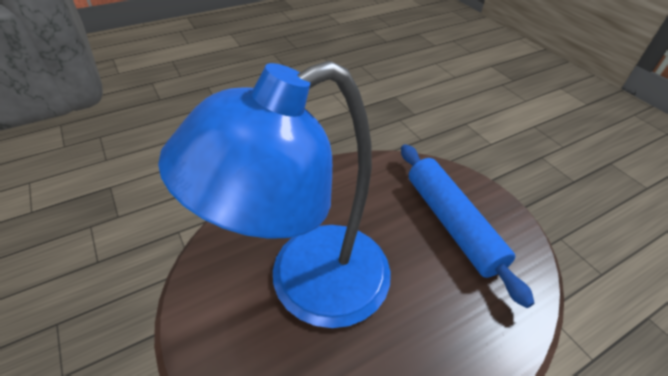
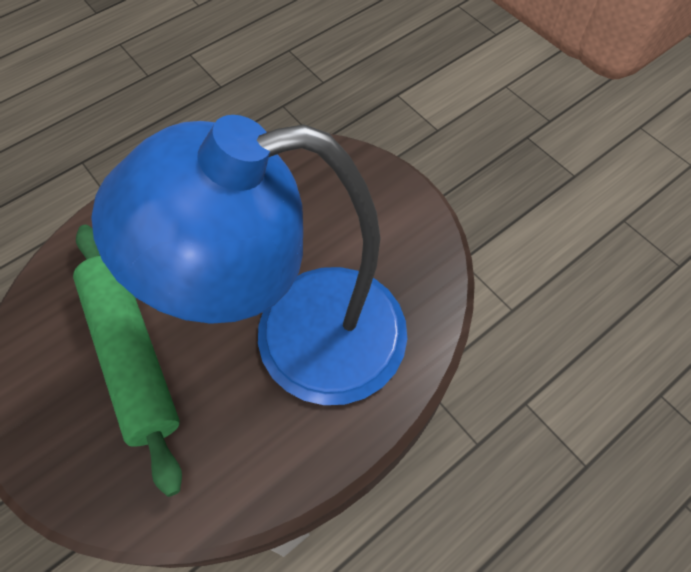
blue rolling pin: 1 -> 0
green rolling pin: 0 -> 1

